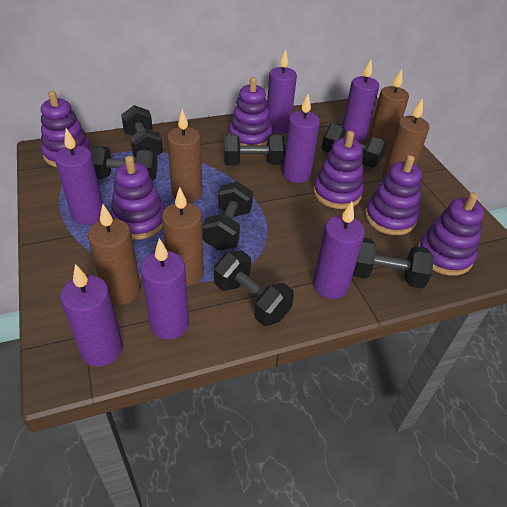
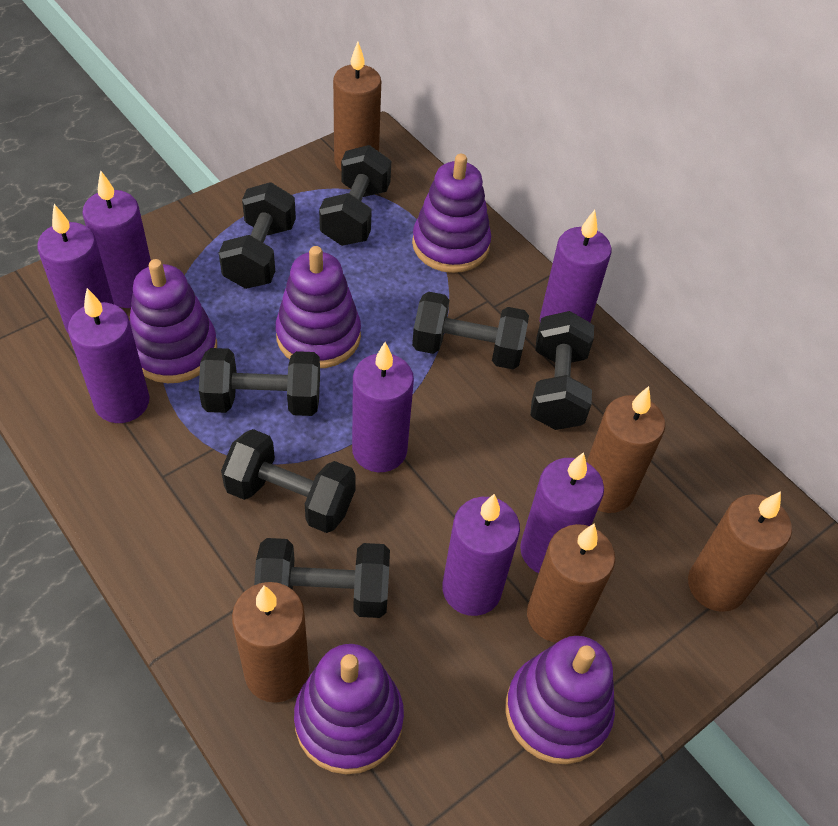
purple stacking toy: 6 -> 5

